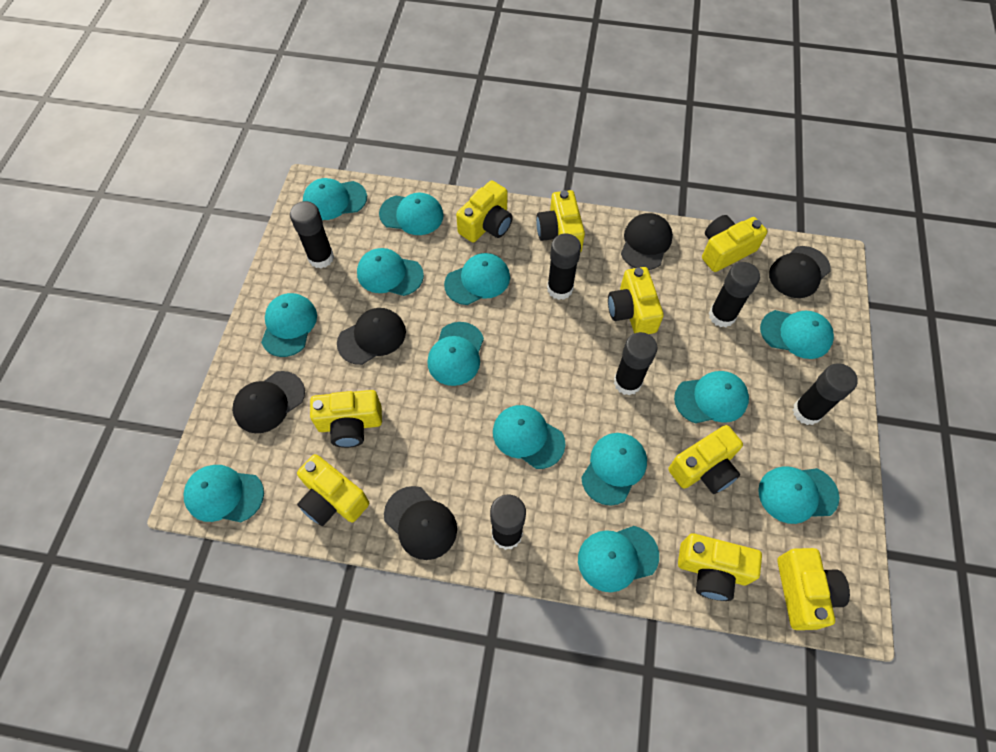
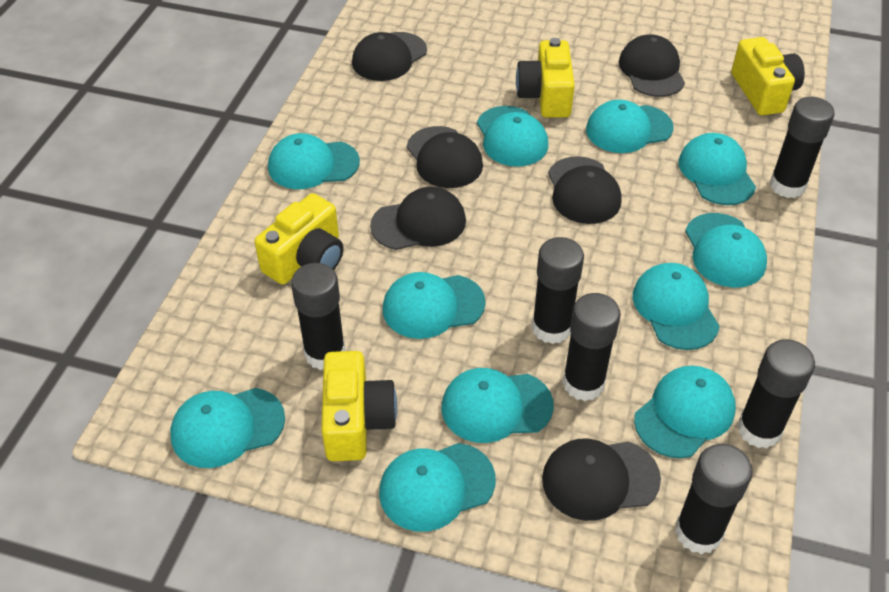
black cap: 5 -> 6
turquoise cap: 13 -> 11
yellow camera: 9 -> 4

